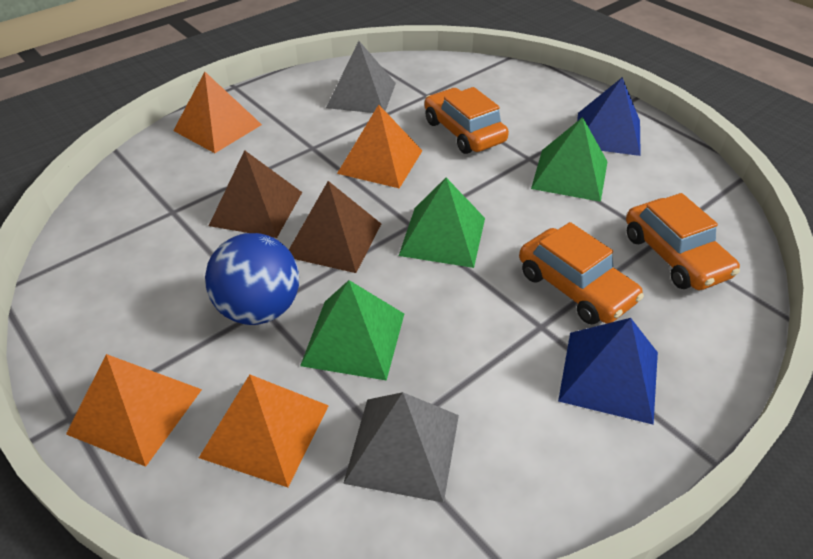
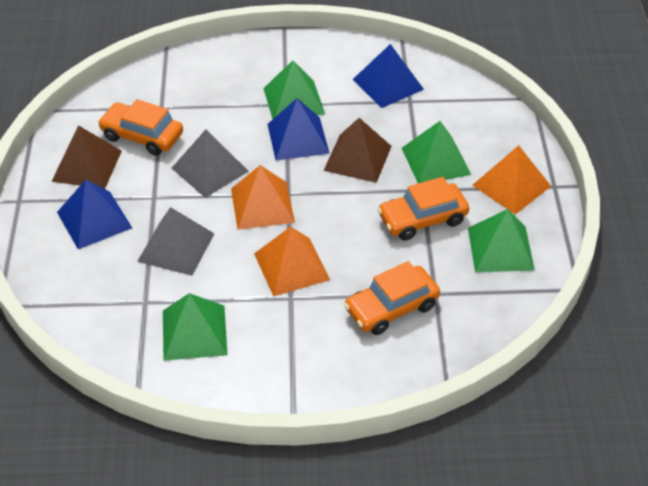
blue ball: 1 -> 0
blue pyramid: 2 -> 3
green pyramid: 3 -> 4
orange pyramid: 4 -> 3

